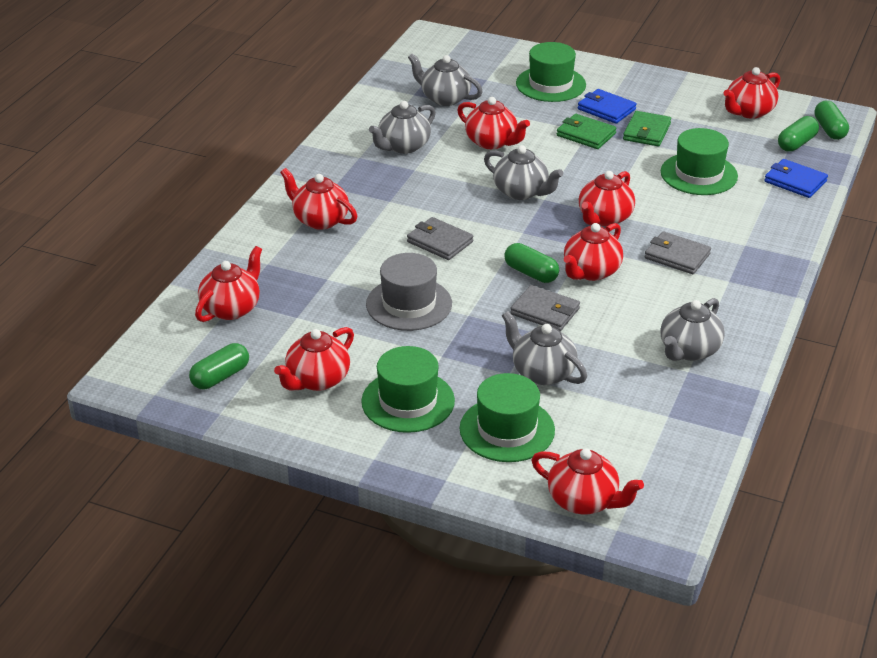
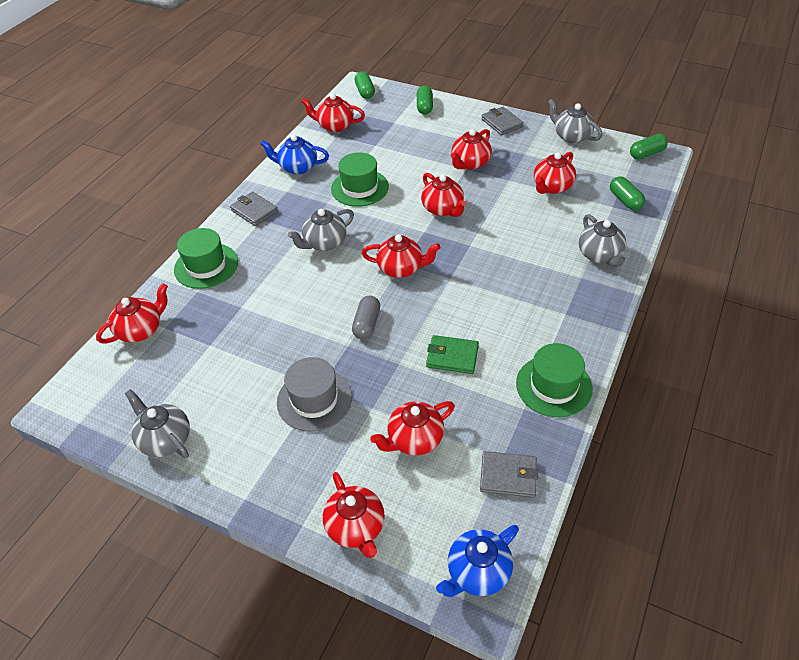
blue teapot: 0 -> 2
blue wallet: 2 -> 0
green hat: 4 -> 3
green wallet: 2 -> 1
grey capsule: 0 -> 1
grey teapot: 5 -> 4

